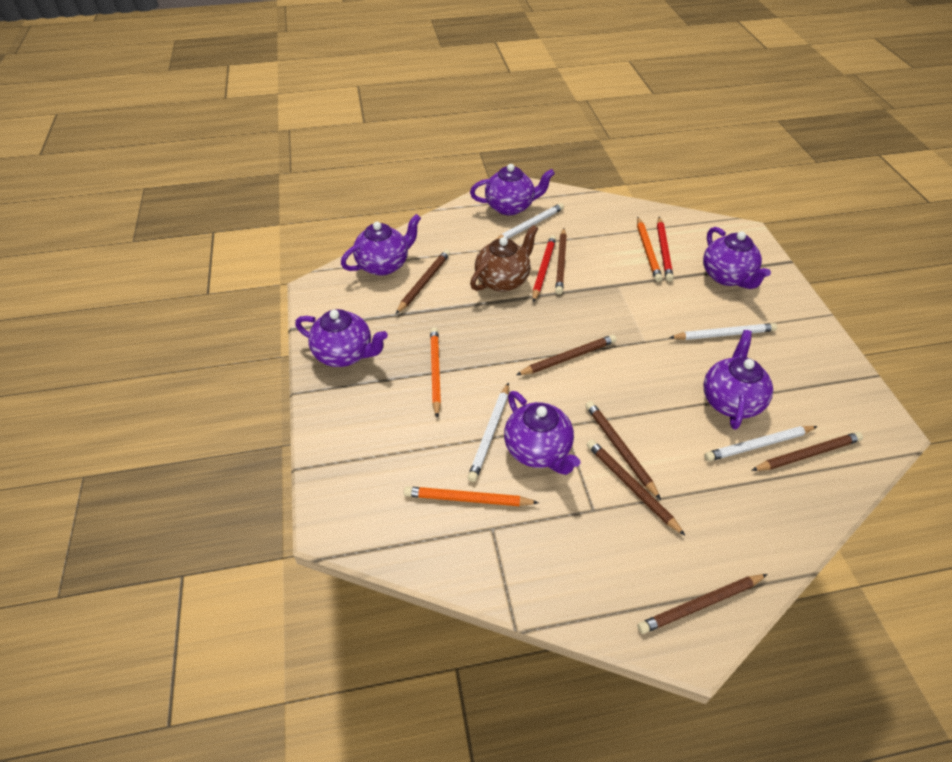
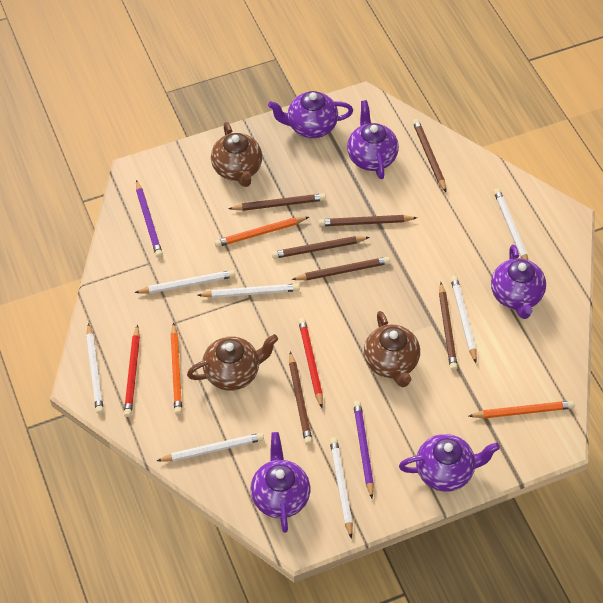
brown teapot: 1 -> 3
purple pencil: 0 -> 2
purple teapot: 6 -> 5
white pencil: 4 -> 7

